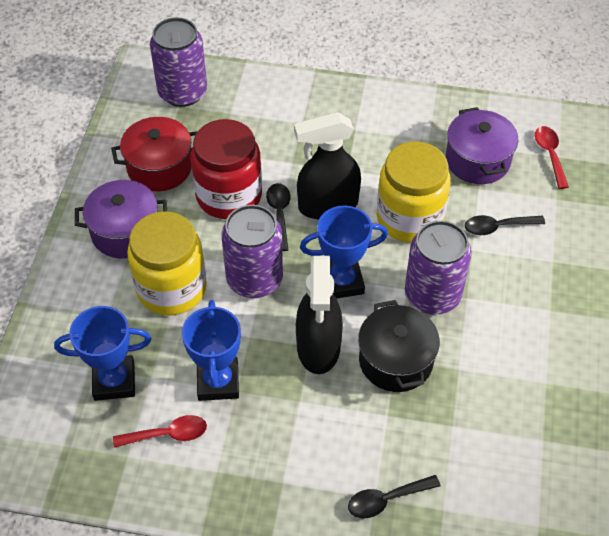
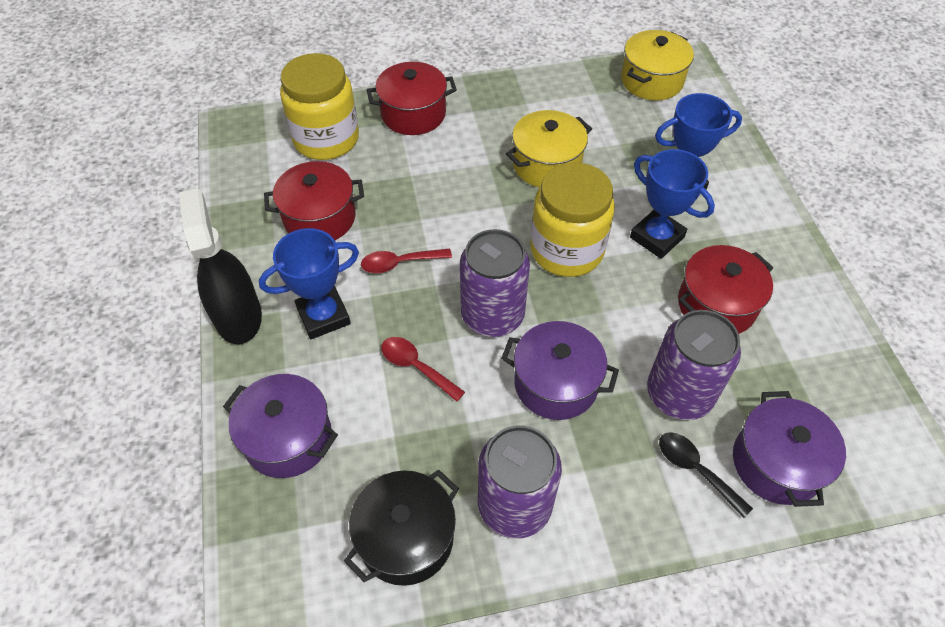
black spoon: 3 -> 1
black spray bottle: 2 -> 1
purple pot: 2 -> 3
red jar: 1 -> 0
red pot: 1 -> 3
yellow pot: 0 -> 2

